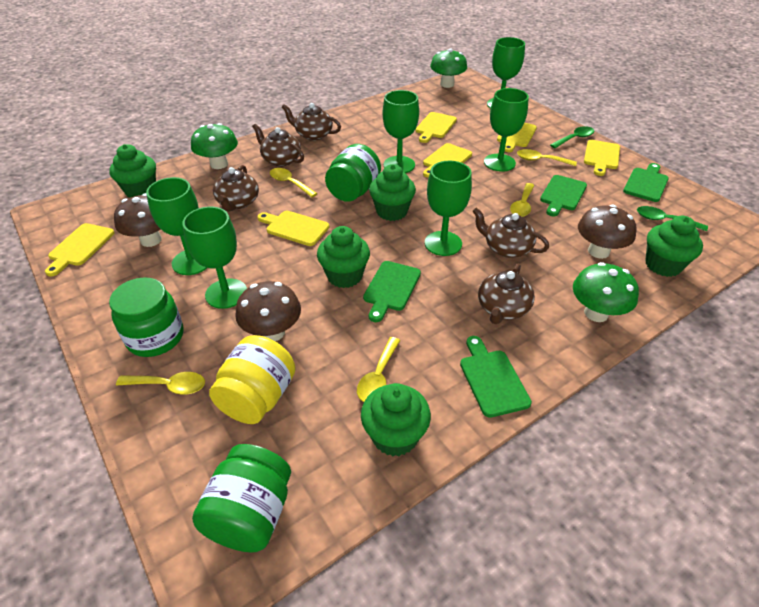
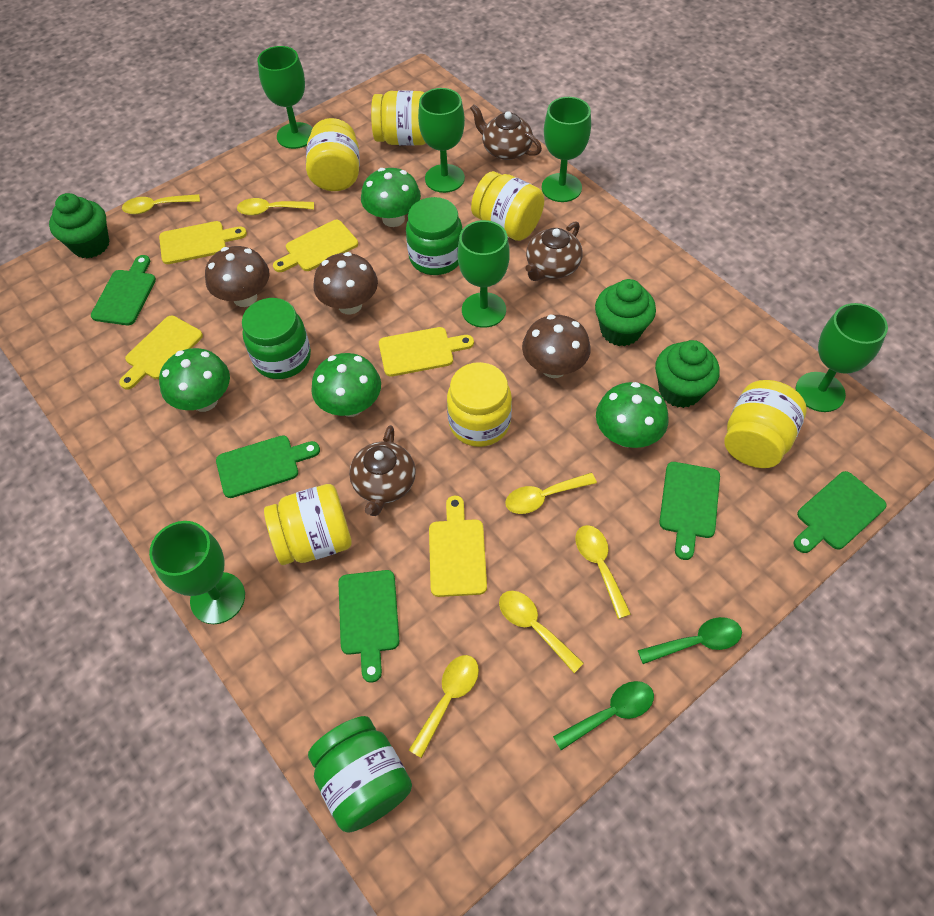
brown teapot: 5 -> 3
green cupcake: 5 -> 3
green cutting board: 4 -> 5
green mushroom: 3 -> 4
yellow cutting board: 6 -> 5
yellow jar: 1 -> 6
yellow spoon: 5 -> 6

